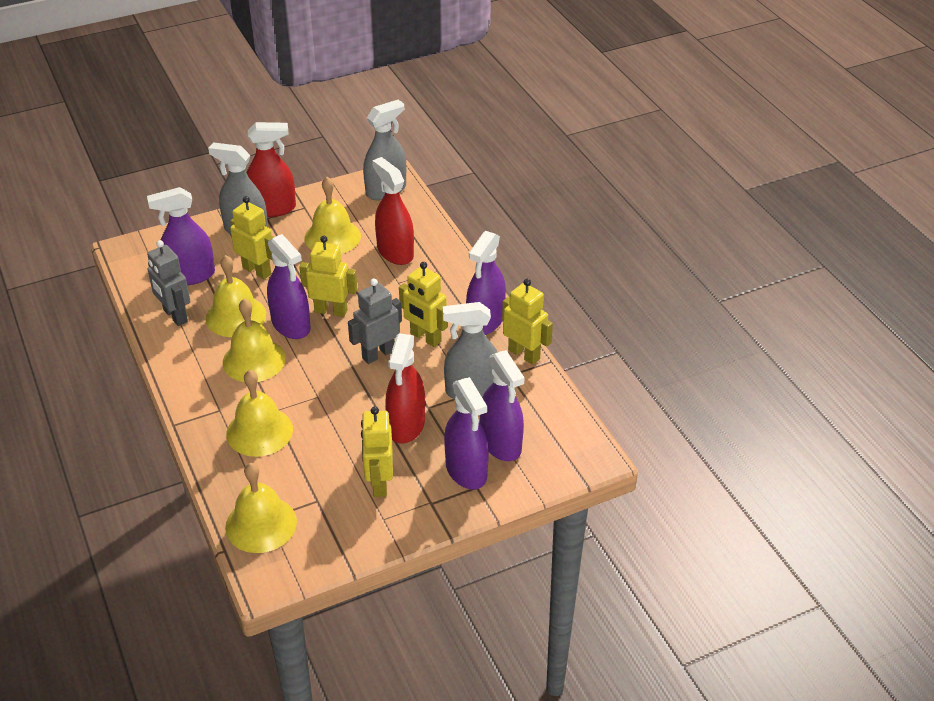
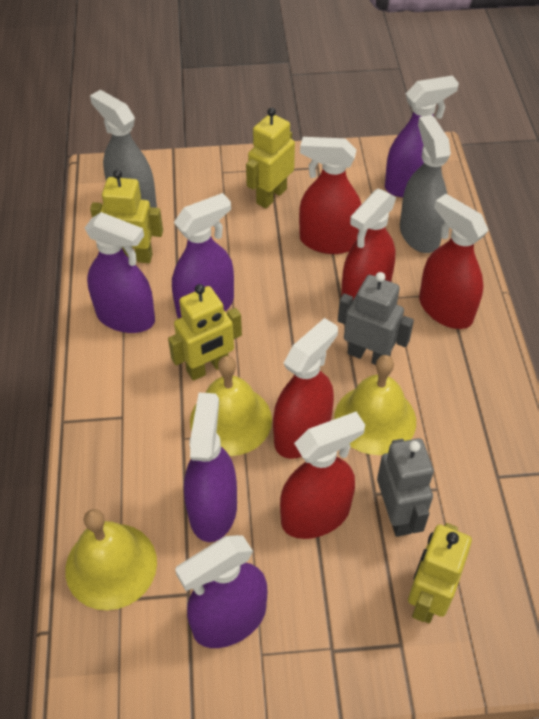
grey spray bottle: 3 -> 2
red spray bottle: 3 -> 5
yellow bell: 5 -> 3
yellow robot: 5 -> 4

